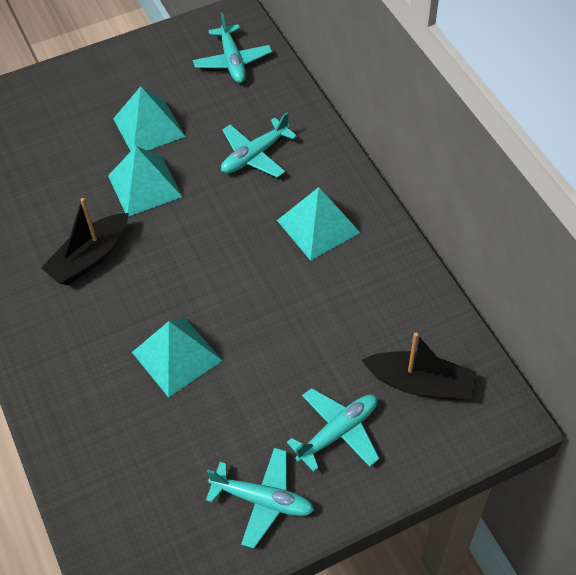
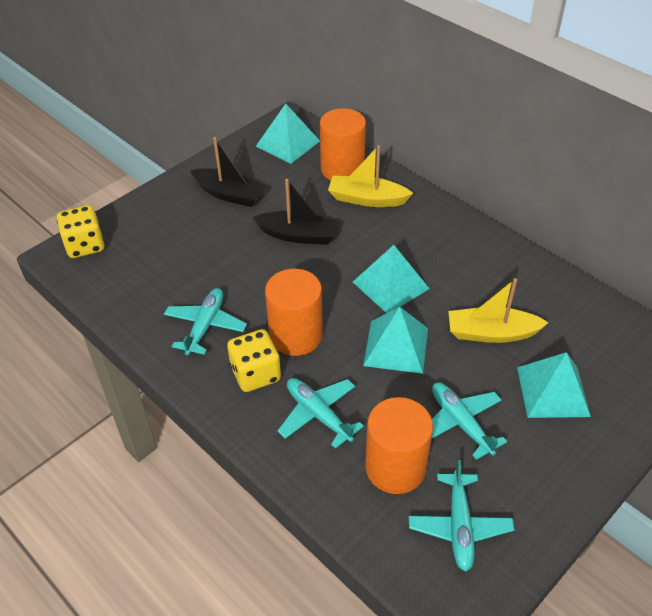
orange cylinder: 0 -> 3
yellow boat: 0 -> 2
yellow dice: 0 -> 2

